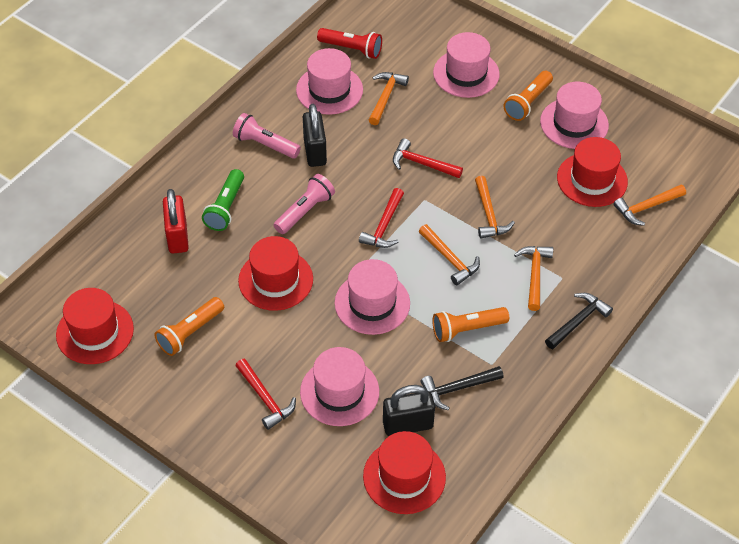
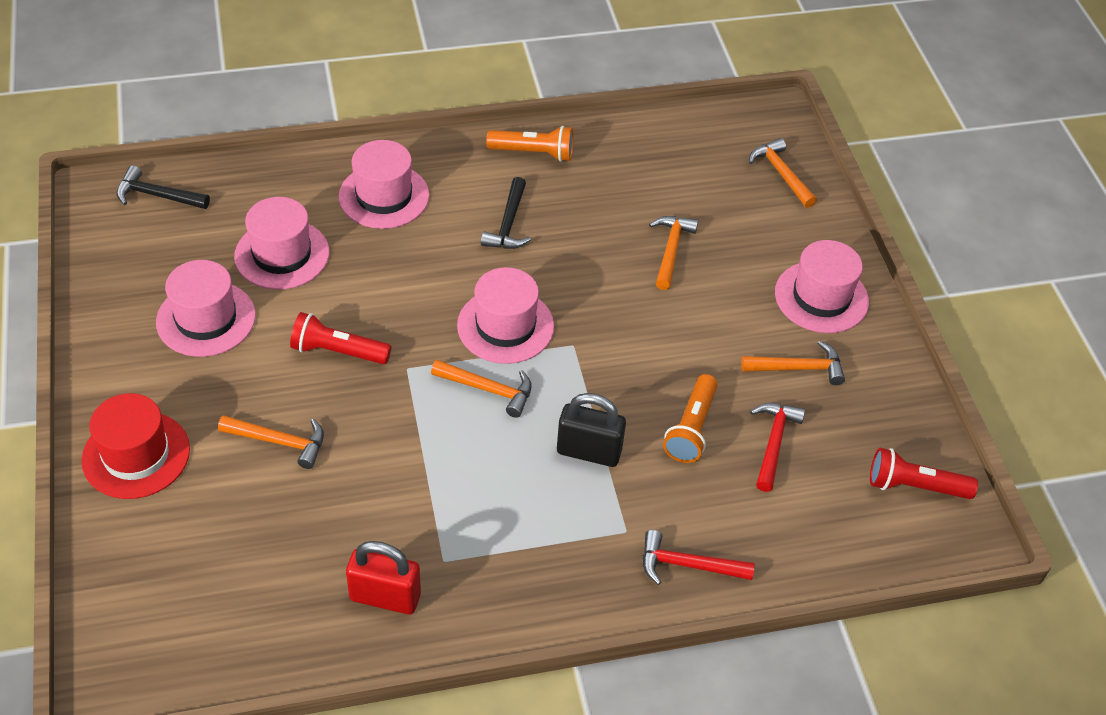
black padlock: 2 -> 1
green flashlight: 1 -> 0
orange flashlight: 3 -> 2
pink flashlight: 2 -> 0
red flashlight: 1 -> 2
red hammer: 3 -> 2
red hat: 4 -> 1

